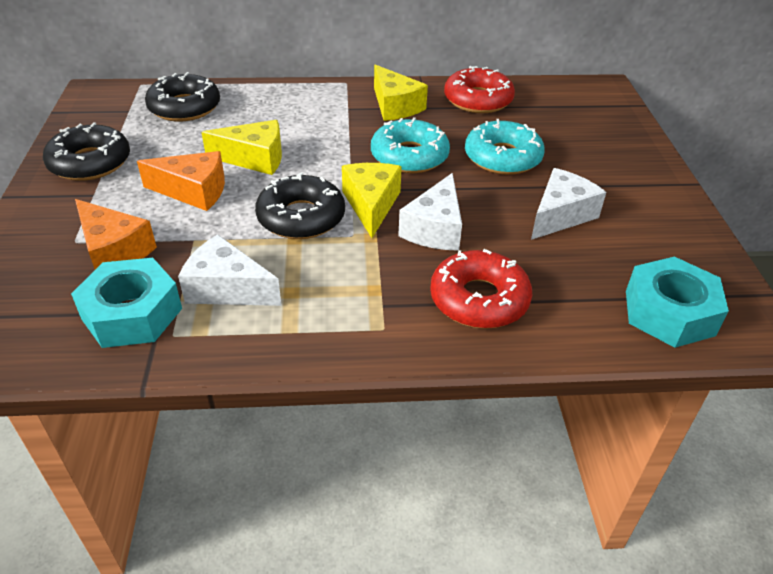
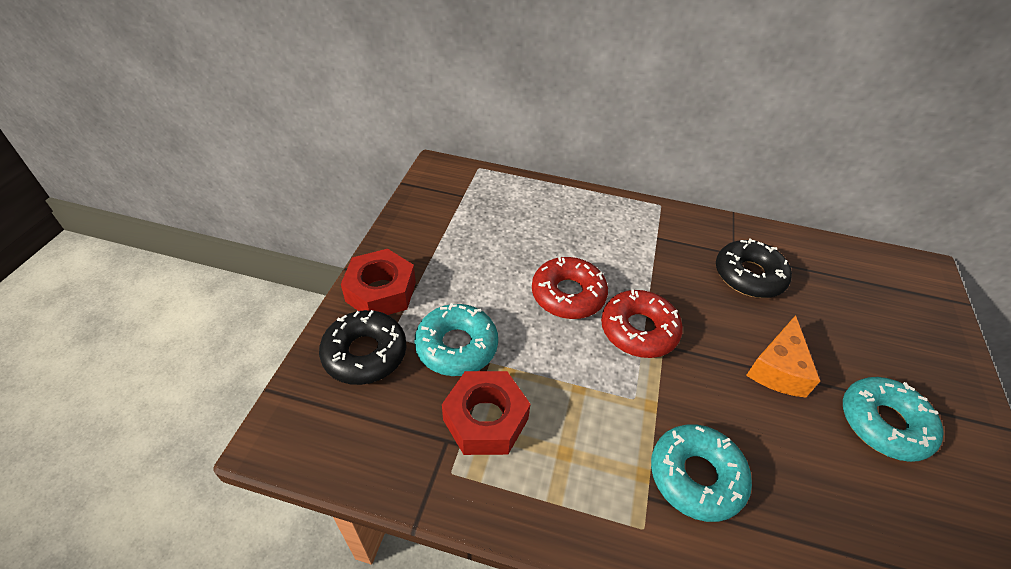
black donut: 3 -> 2
orange cheese: 2 -> 1
red nut: 0 -> 2
turquoise donut: 2 -> 3
turquoise nut: 2 -> 0
white cheese: 3 -> 0
yellow cheese: 3 -> 0

